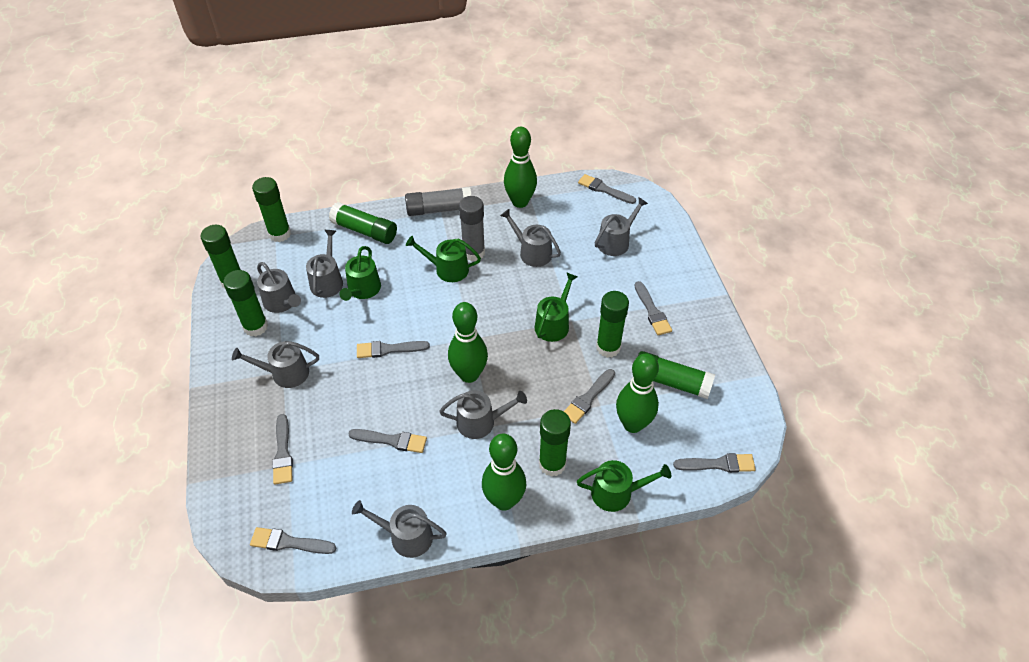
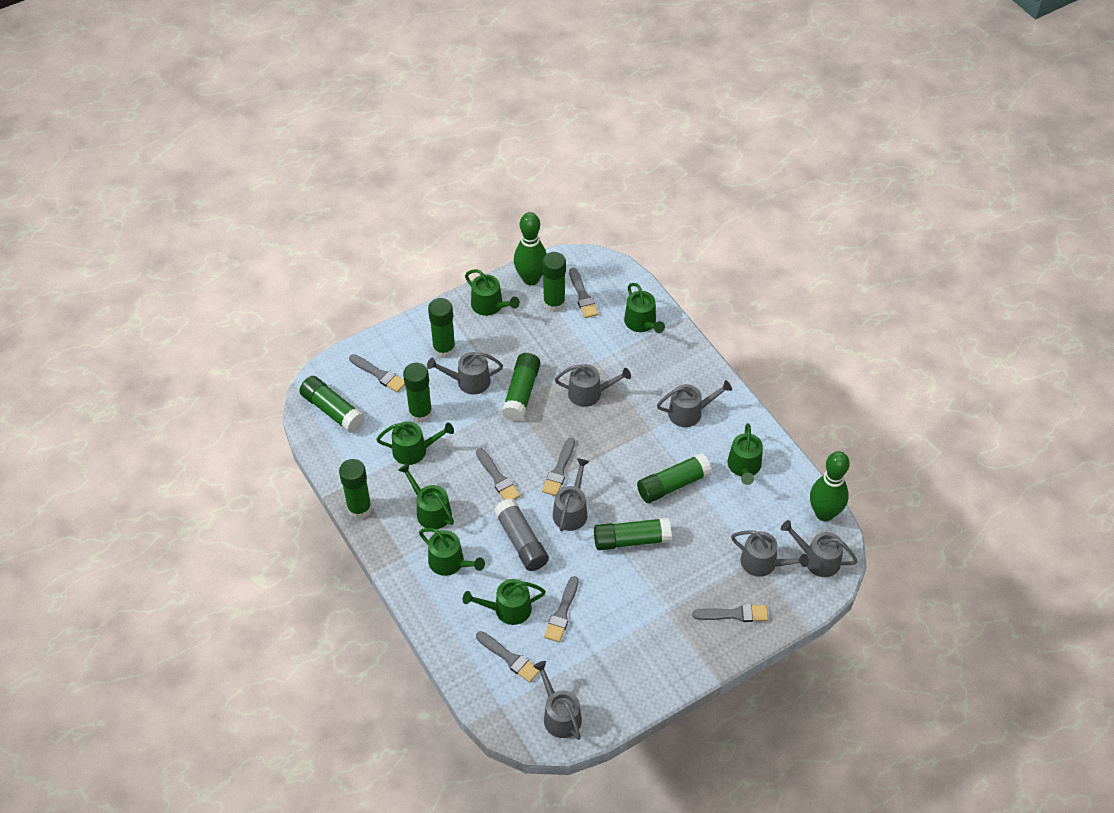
green bowling pin: 4 -> 2
green glue stick: 7 -> 8
green watering can: 4 -> 7
grey brush: 8 -> 7
grey glue stick: 2 -> 1

